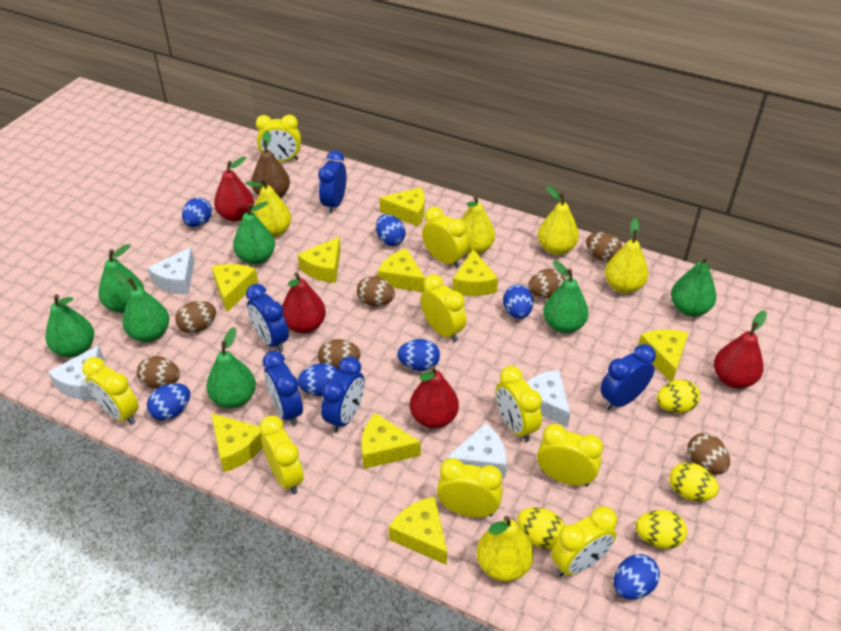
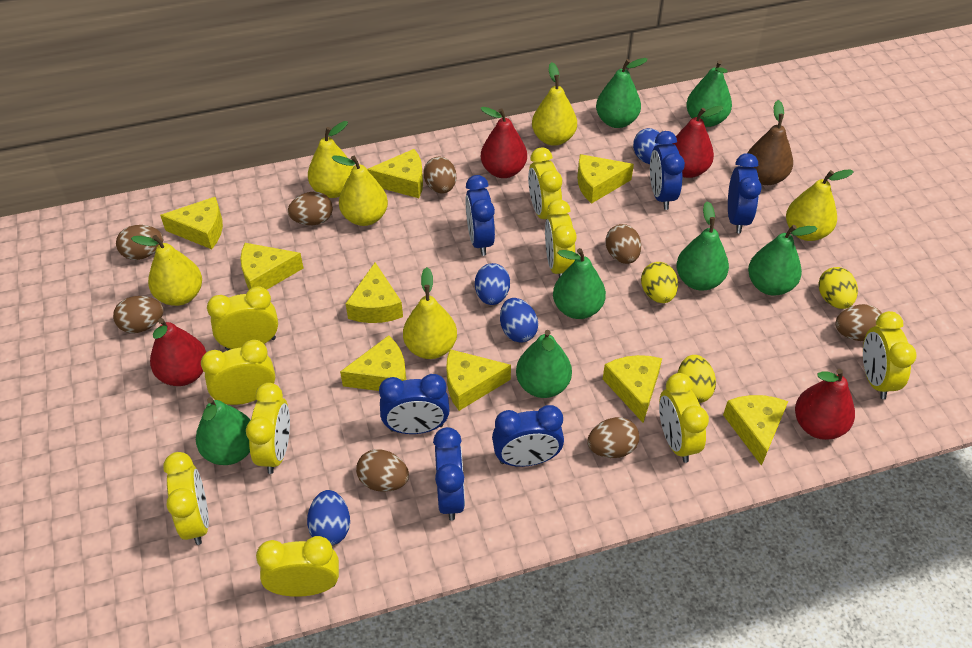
blue clock: 5 -> 6
blue egg: 7 -> 4
brown egg: 7 -> 8
white cheese: 4 -> 0
yellow egg: 4 -> 3
yellow pear: 5 -> 6

